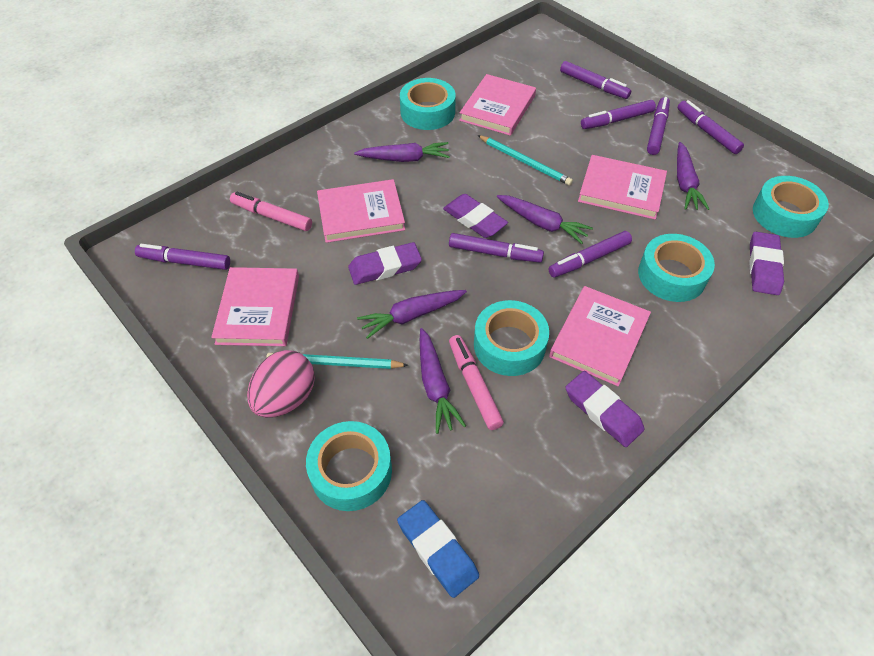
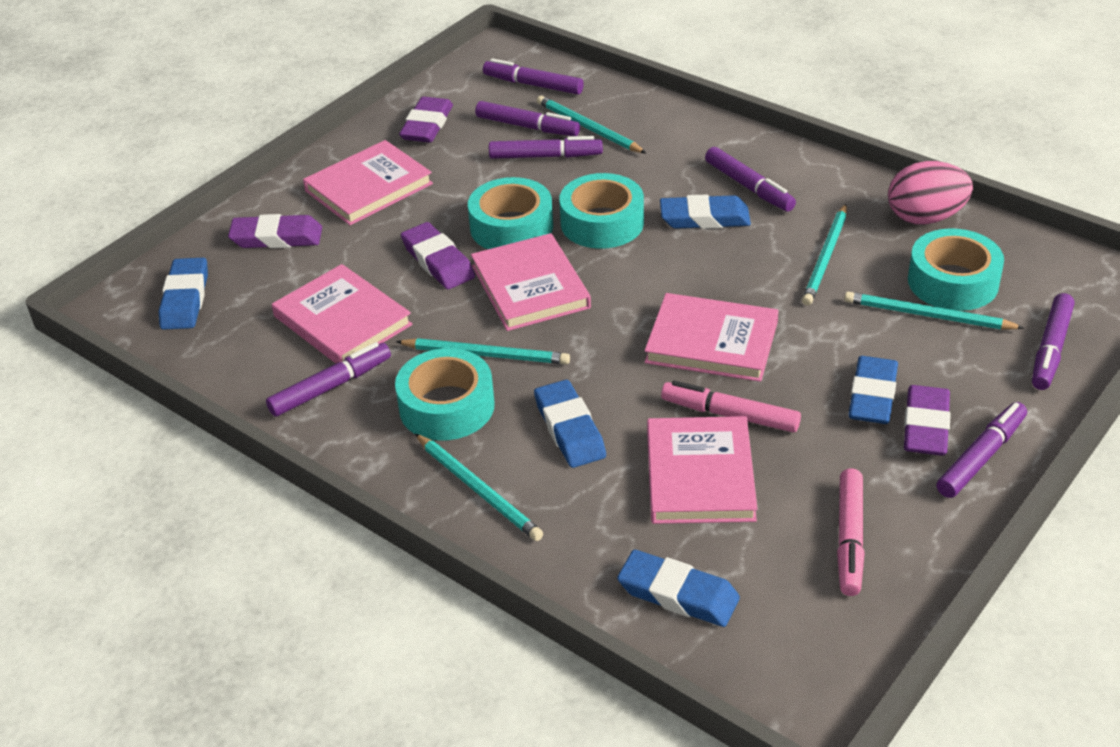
blue eraser: 1 -> 5
purple carrot: 5 -> 0
turquoise pencil: 2 -> 5
turquoise tape: 5 -> 4

